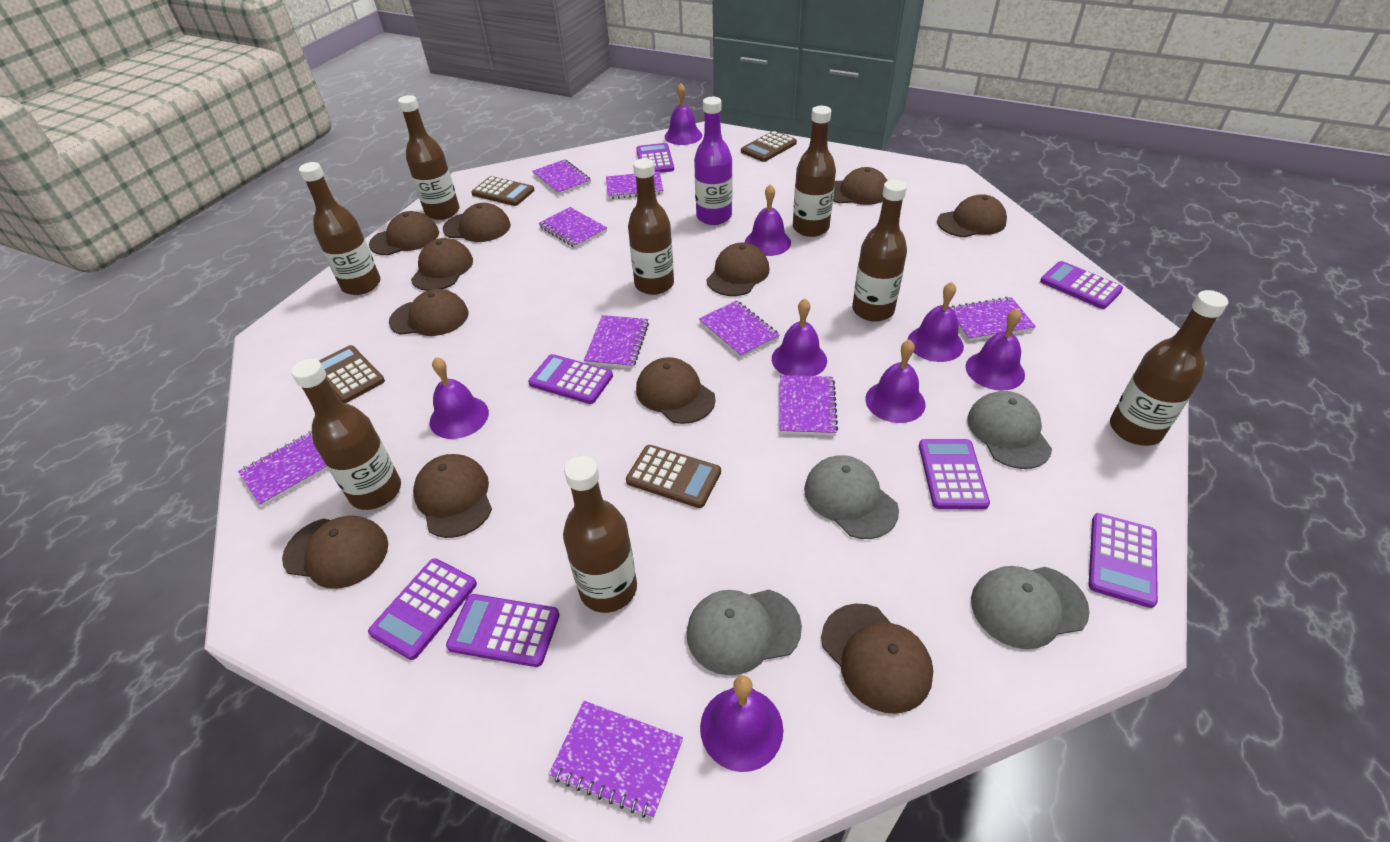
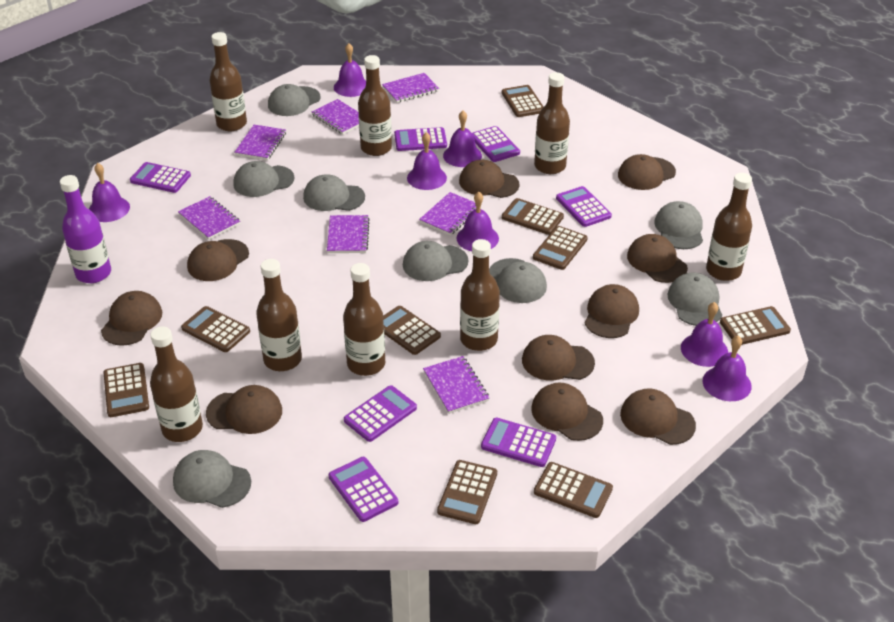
brown calculator: 4 -> 9
brown cap: 11 -> 10
grey cap: 4 -> 8
purple bell: 8 -> 7
purple notebook: 9 -> 7

